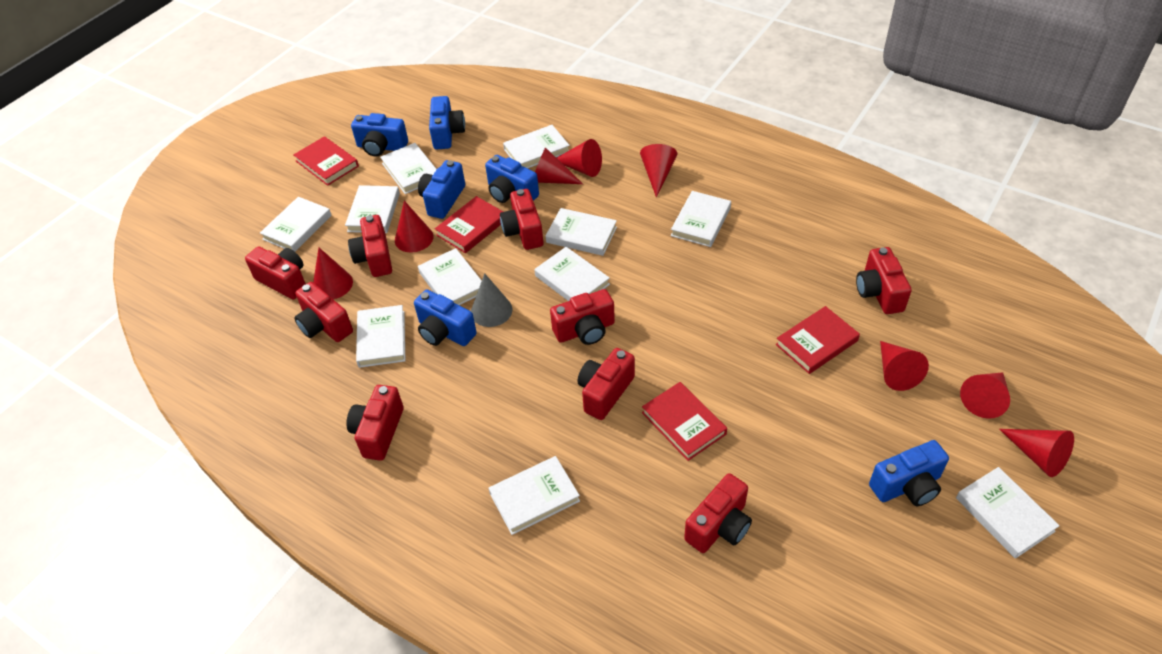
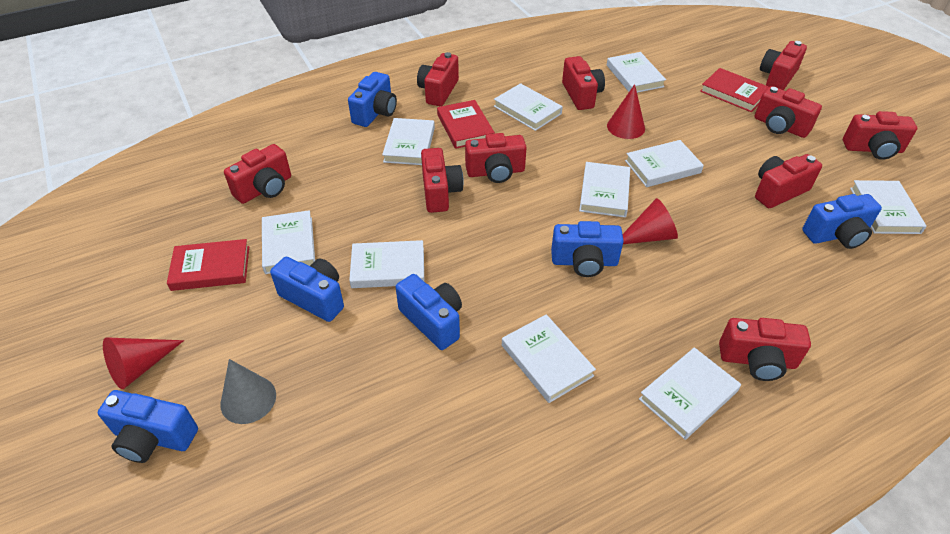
red book: 4 -> 3
red camera: 9 -> 10
red cone: 8 -> 3
white book: 11 -> 10

